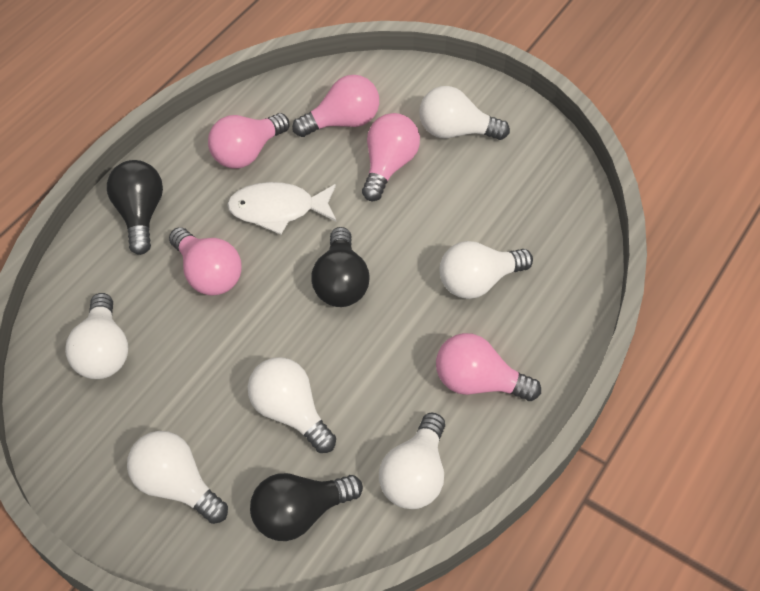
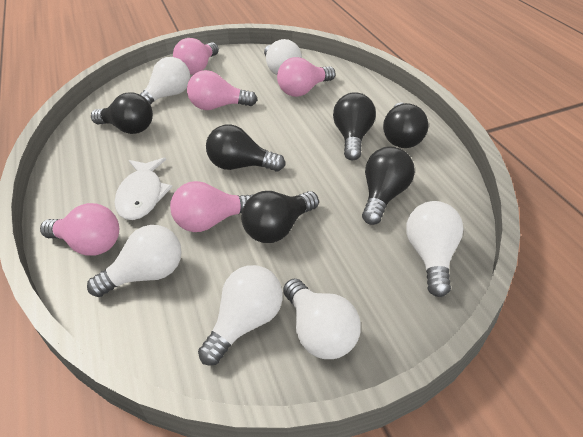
black light bulb: 3 -> 6

